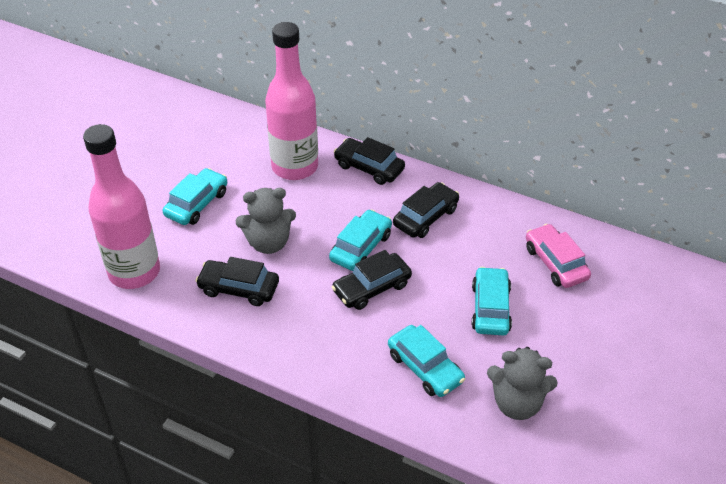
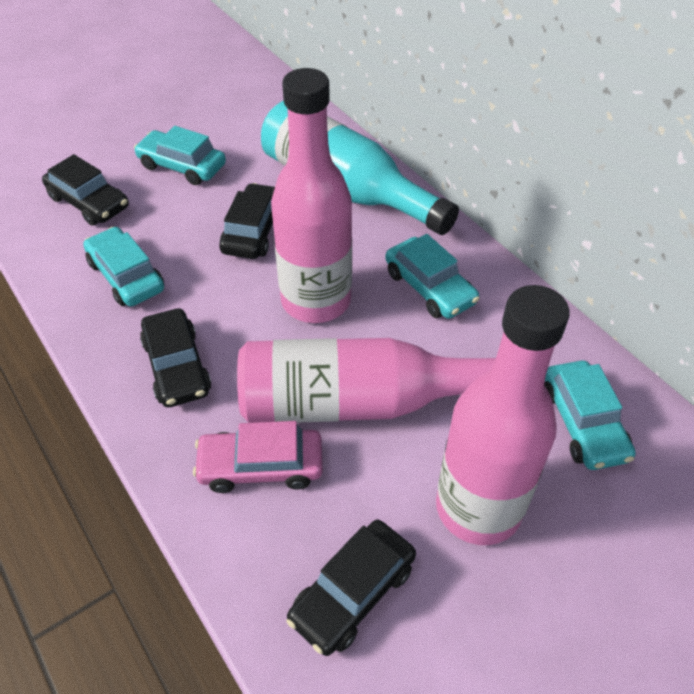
grey teddy bear: 2 -> 0
pink bottle: 2 -> 3
turquoise bottle: 0 -> 1

